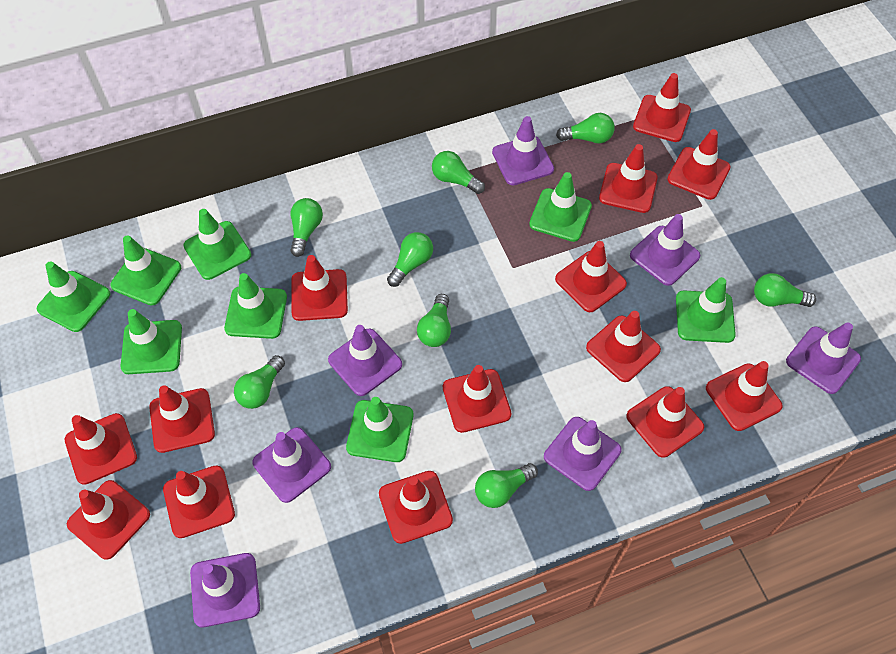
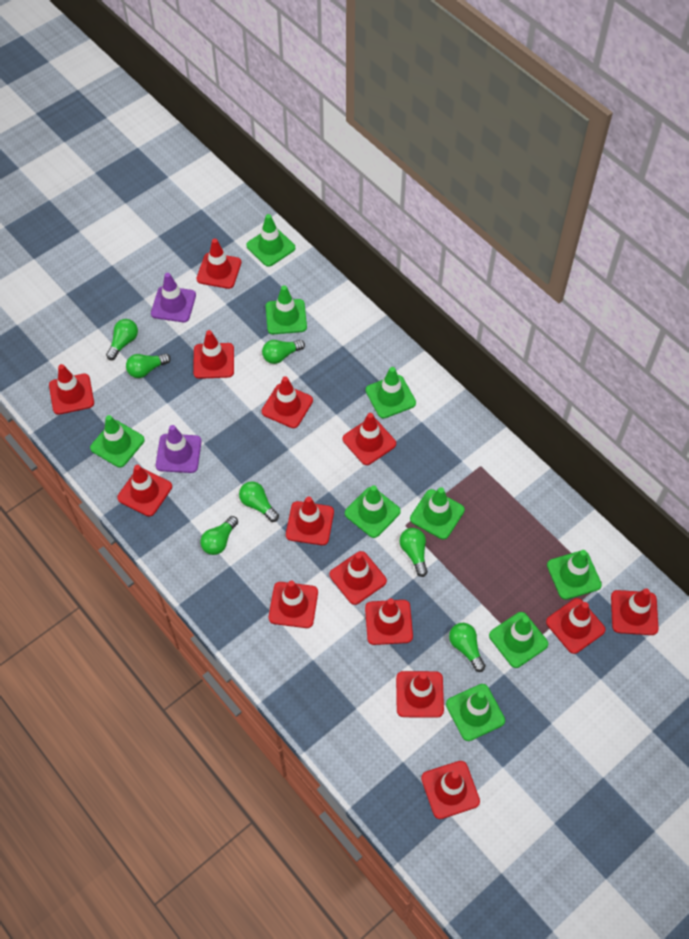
green light bulb: 8 -> 7
green traffic cone: 8 -> 9
purple traffic cone: 7 -> 2

